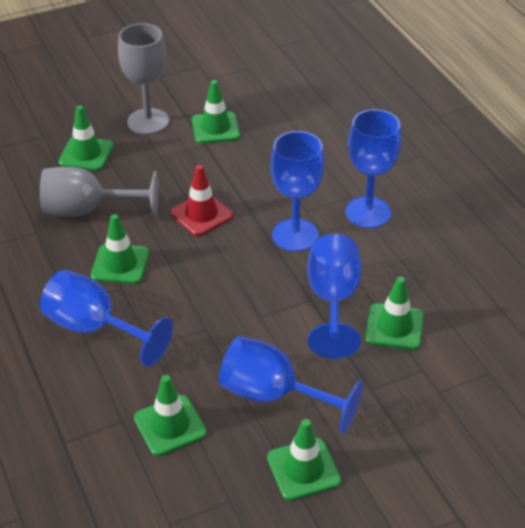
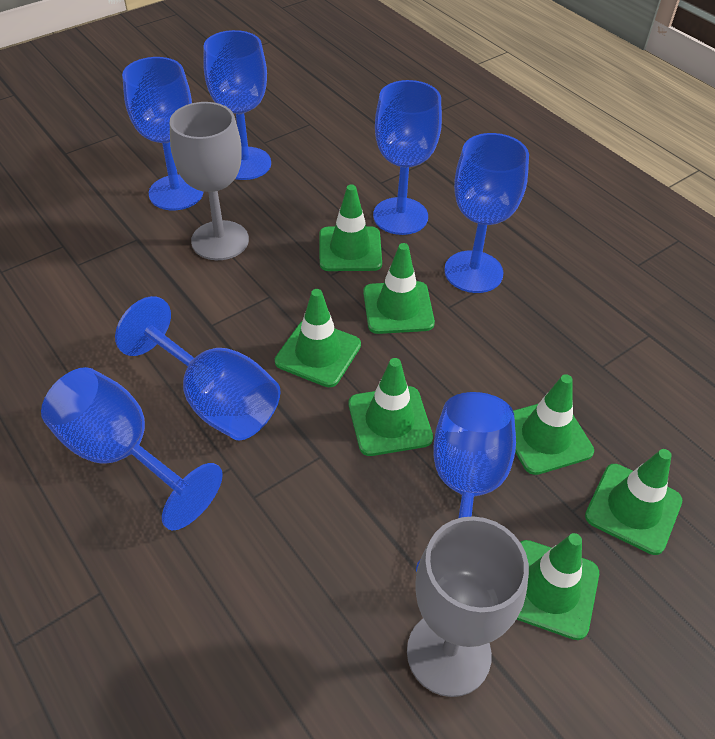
blue goblet: 5 -> 7
green traffic cone: 6 -> 7
red traffic cone: 1 -> 0

